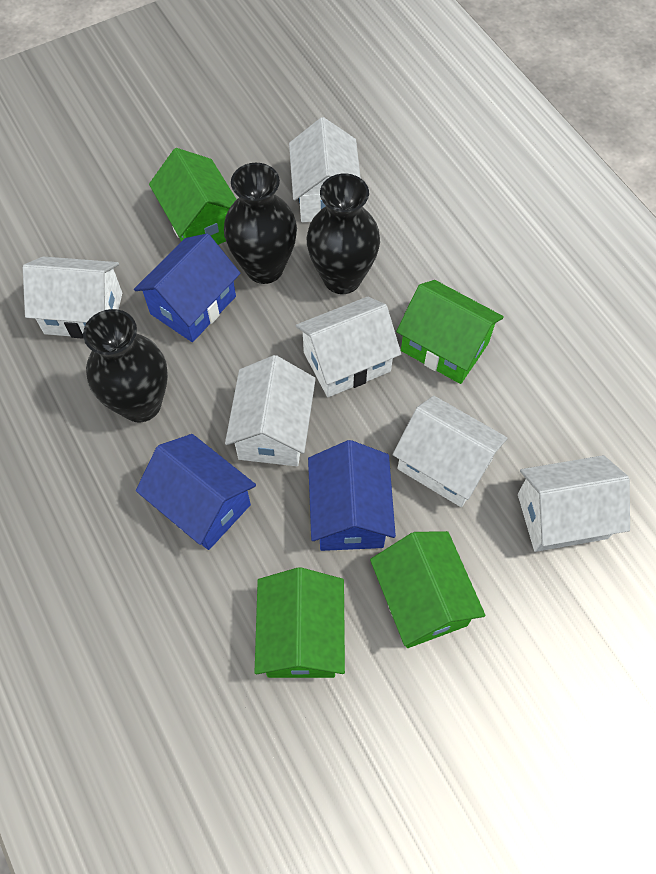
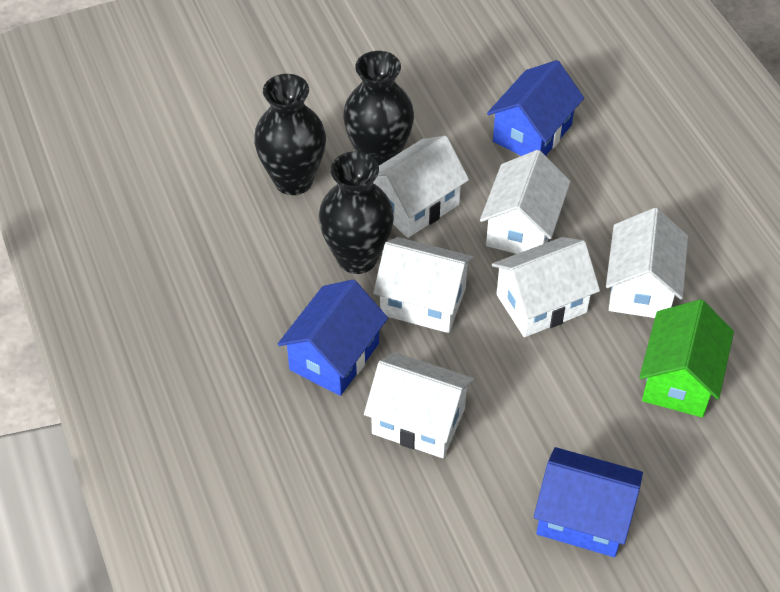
green house: 4 -> 1

